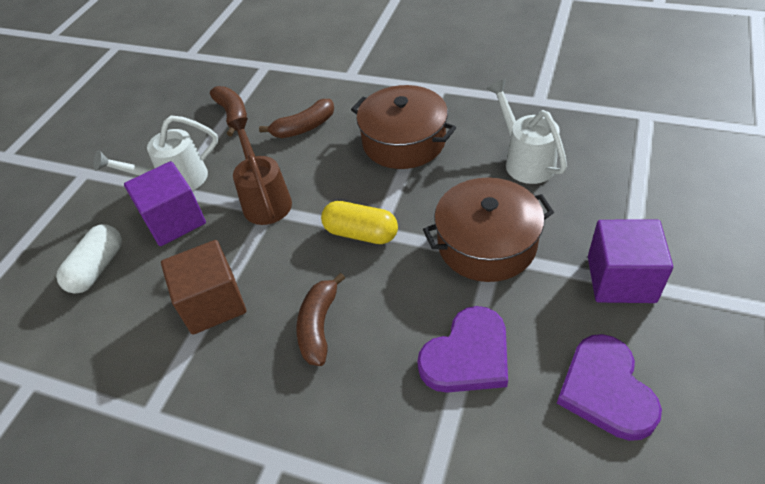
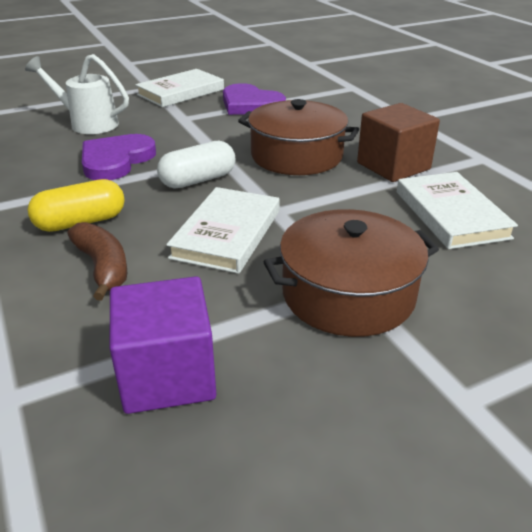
brown banana: 3 -> 1
brown watering can: 1 -> 0
purple cube: 2 -> 1
white book: 0 -> 3
white watering can: 2 -> 1

